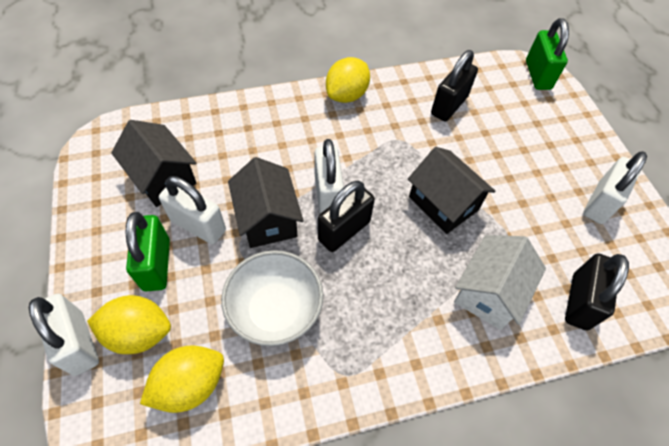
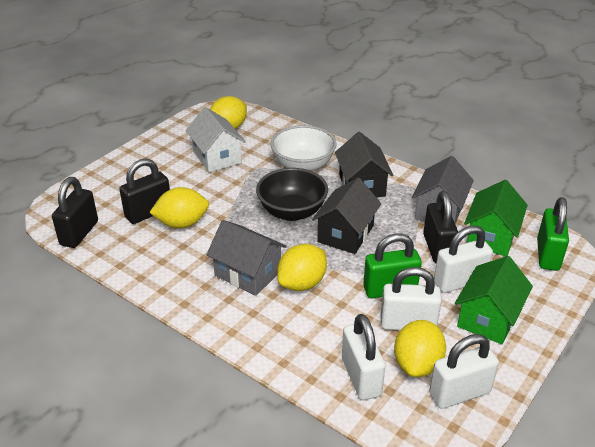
black bowl: 0 -> 1
black house: 3 -> 2
green house: 0 -> 2
grey house: 0 -> 2
yellow lemon: 3 -> 4

